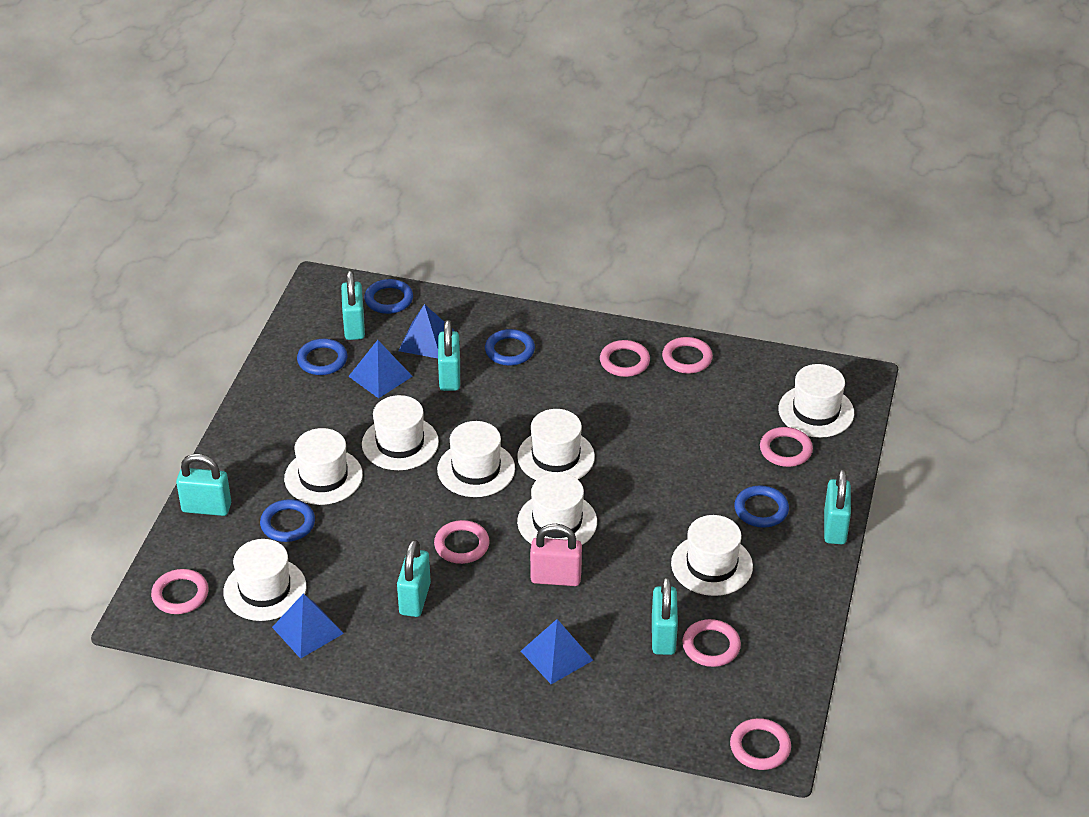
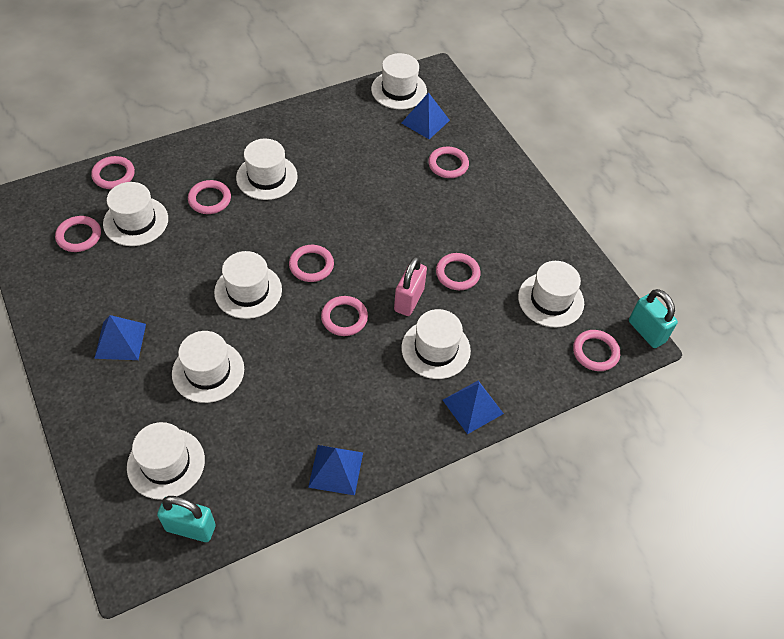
blue ring: 5 -> 0
pink ring: 7 -> 8
turquoise padlock: 6 -> 2

